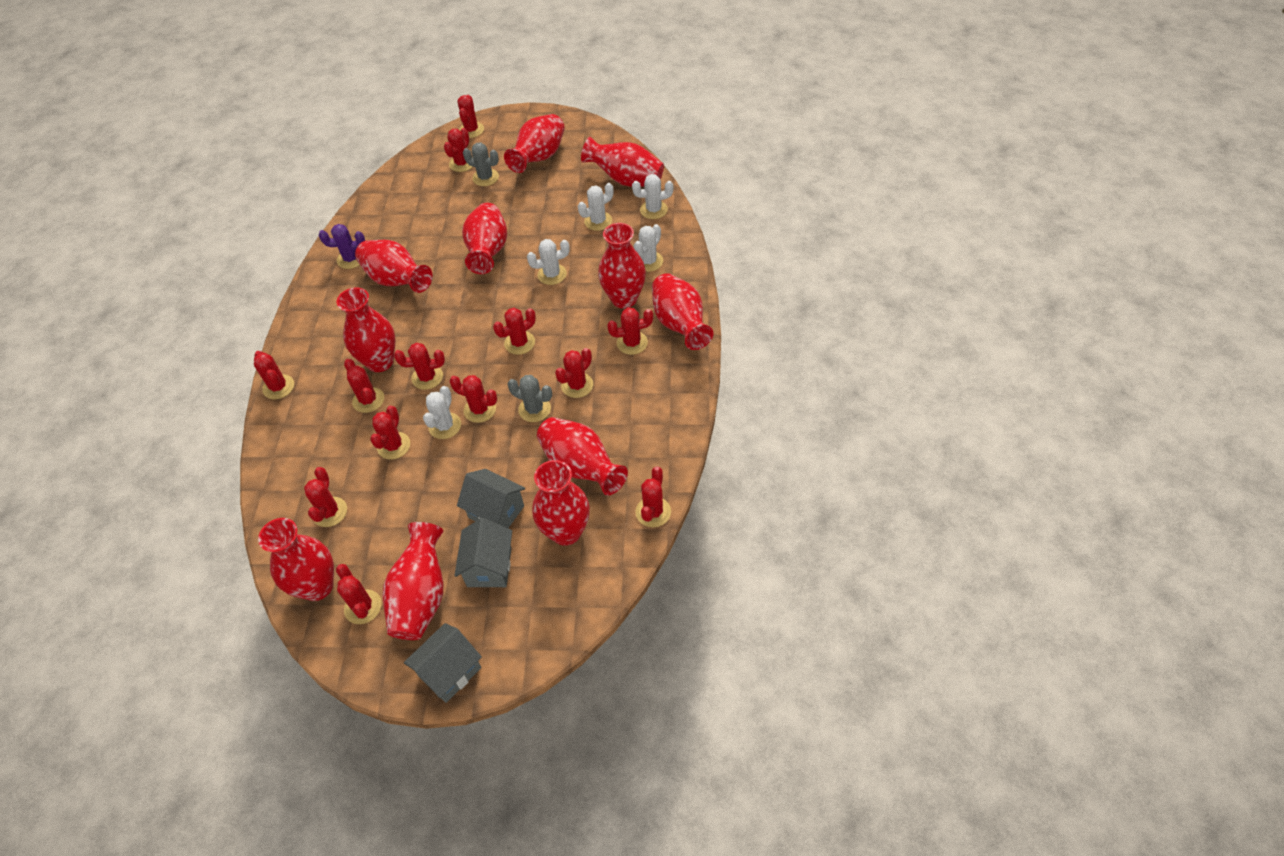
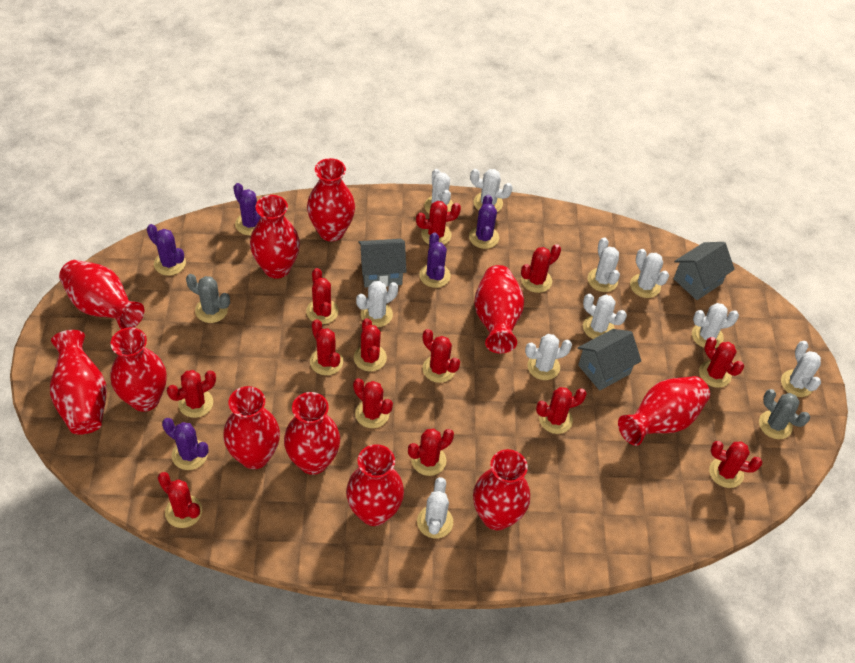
purple cactus: 1 -> 5
white cactus: 5 -> 10

